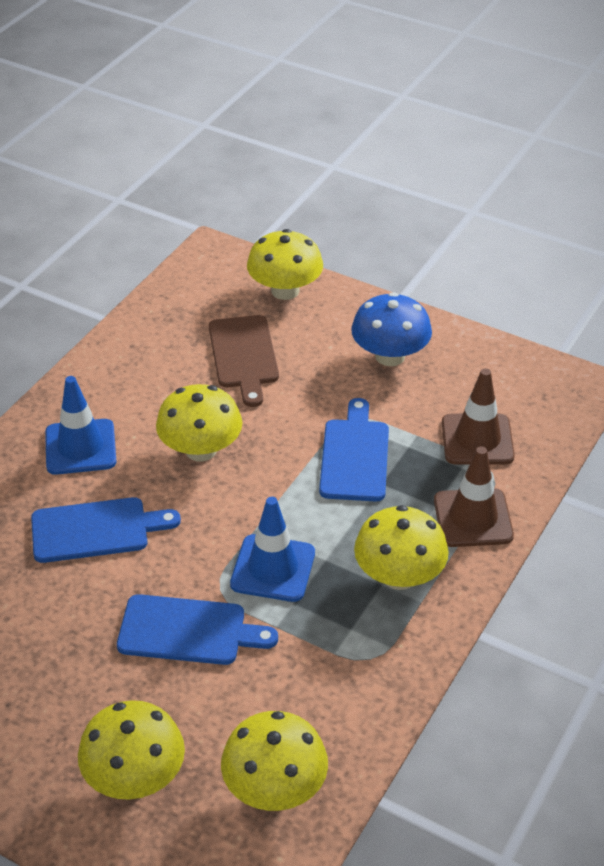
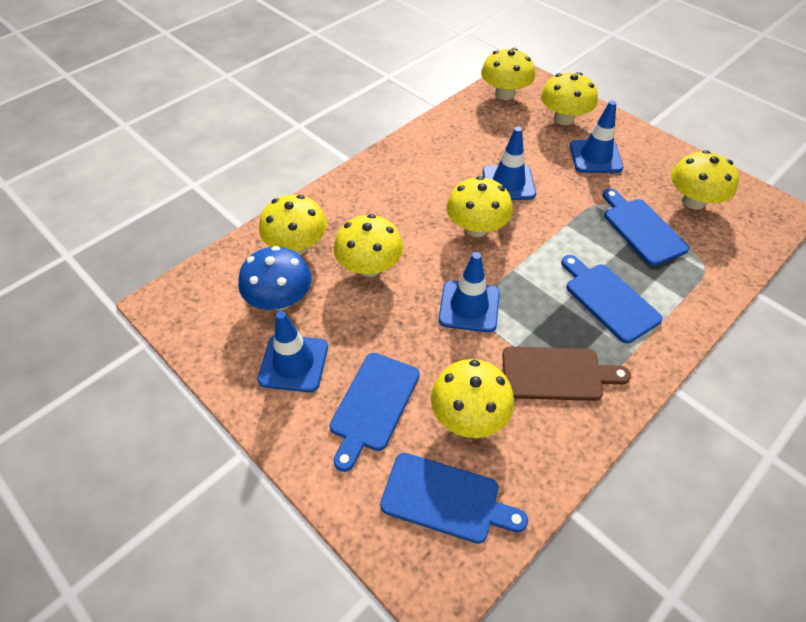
blue cutting board: 3 -> 4
blue traffic cone: 2 -> 4
brown traffic cone: 2 -> 0
yellow mushroom: 5 -> 7

